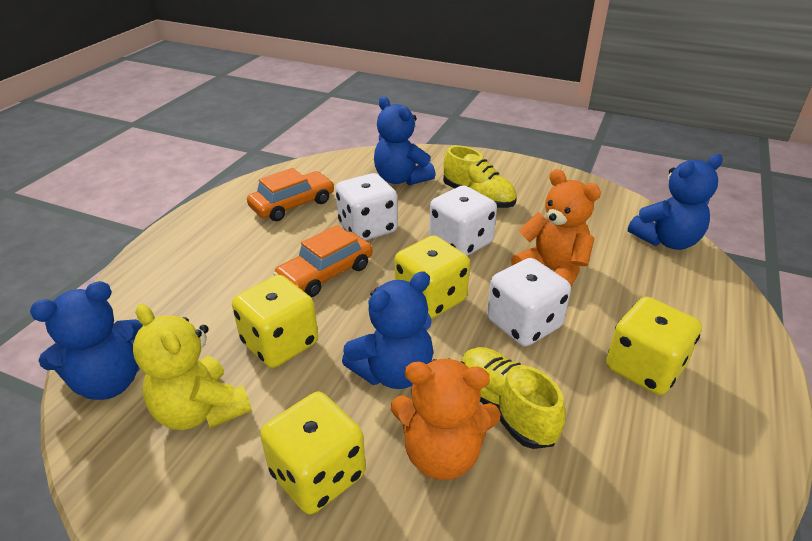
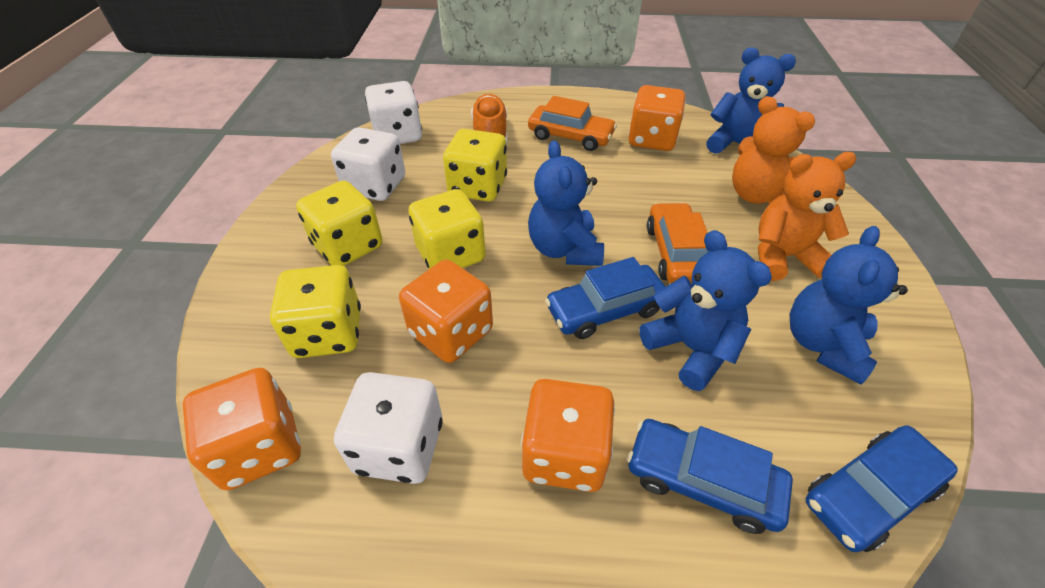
blue car: 0 -> 3
orange dice: 0 -> 4
orange shoe: 0 -> 1
yellow shoe: 2 -> 0
yellow teddy bear: 1 -> 0

